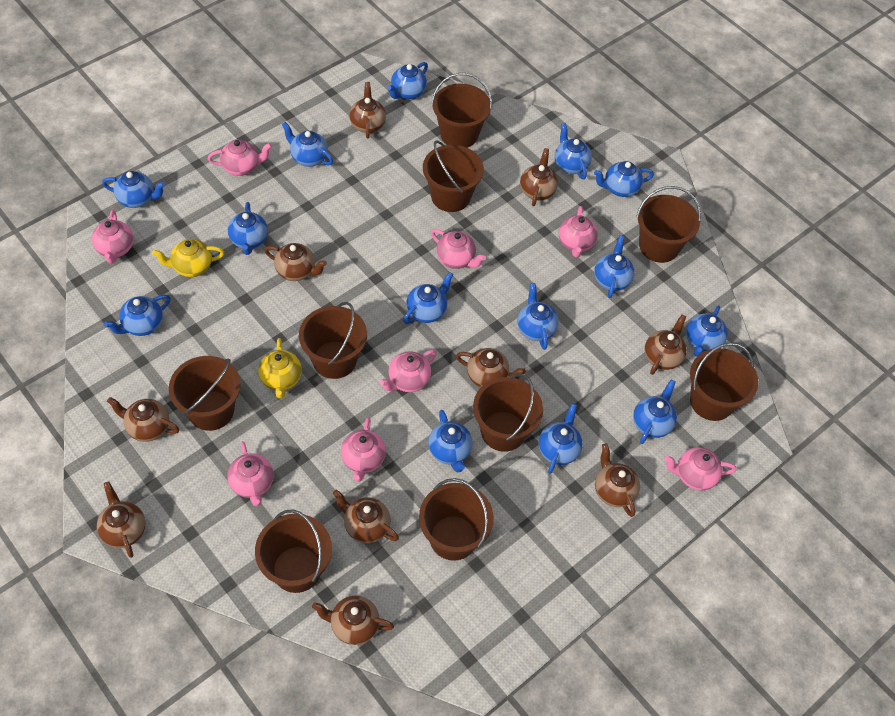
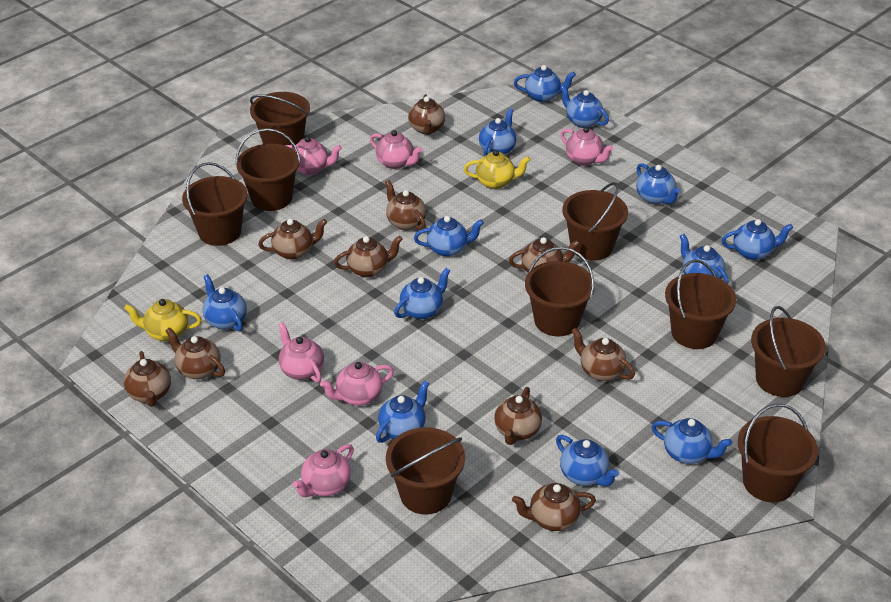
blue teapot: 14 -> 12
pink teapot: 8 -> 6

